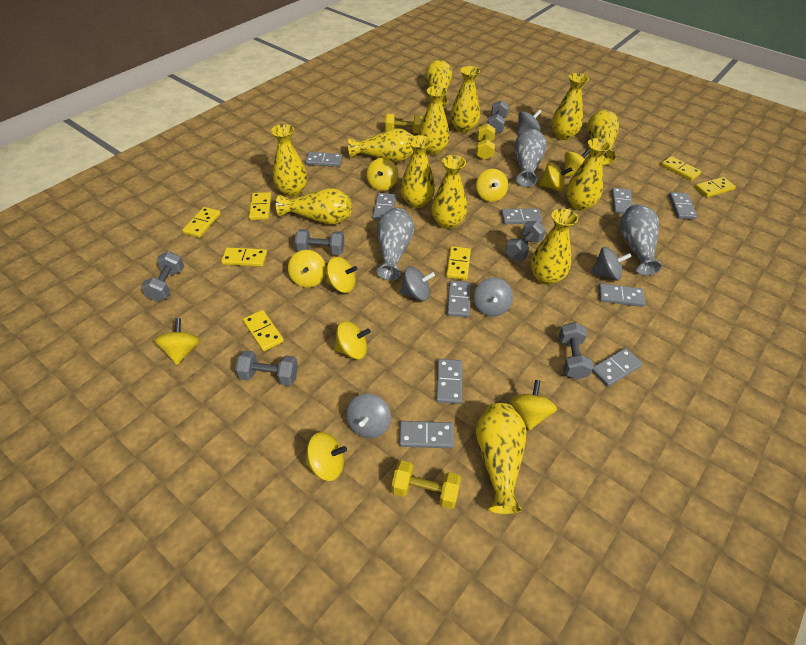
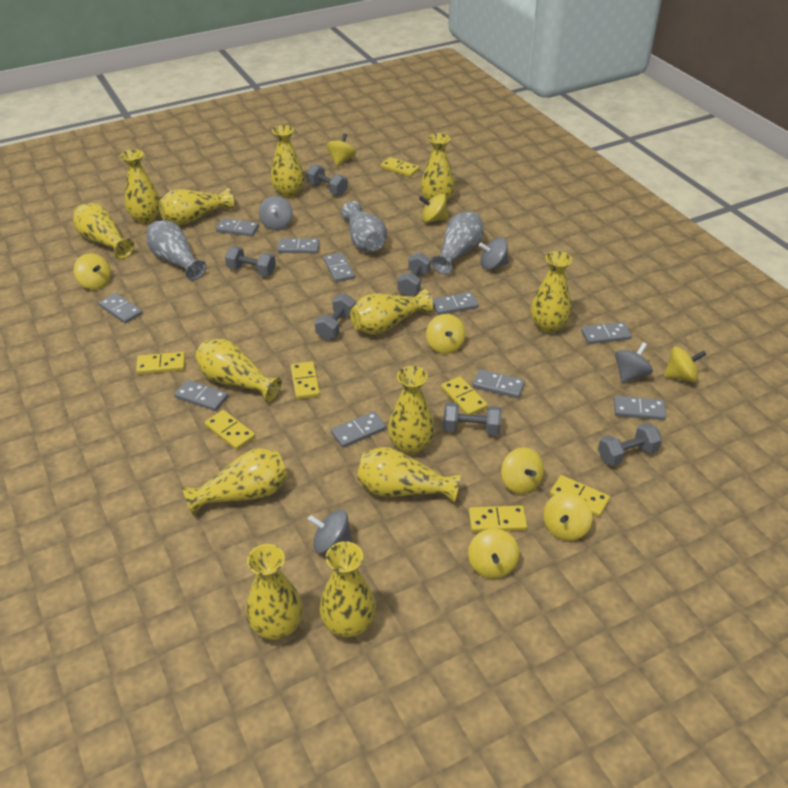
grey spinning top: 5 -> 4
yellow dumbbell: 3 -> 0
yellow spinning top: 10 -> 8

